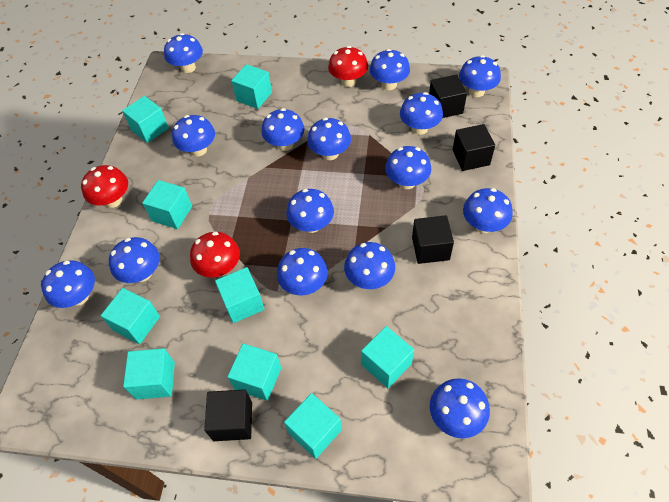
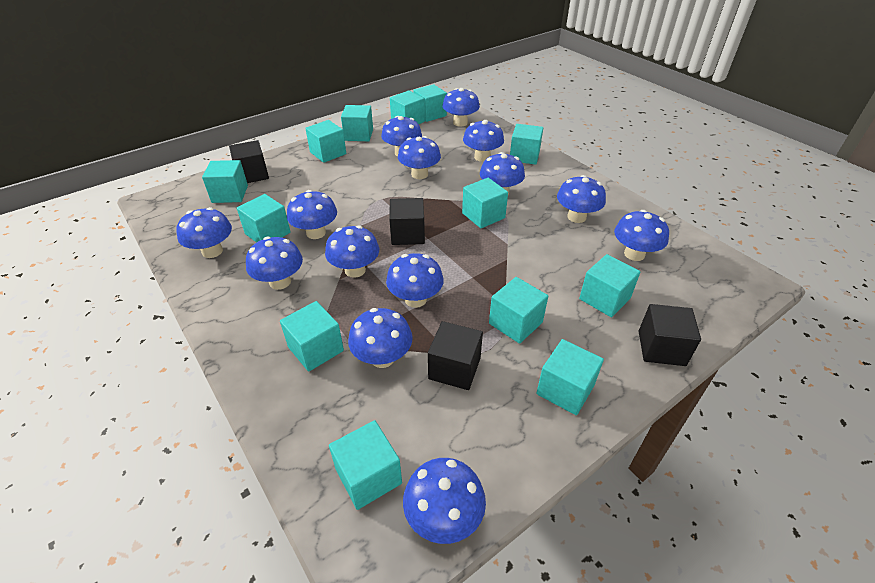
blue mushroom: 15 -> 14
red mushroom: 3 -> 0
turquoise cube: 9 -> 13

